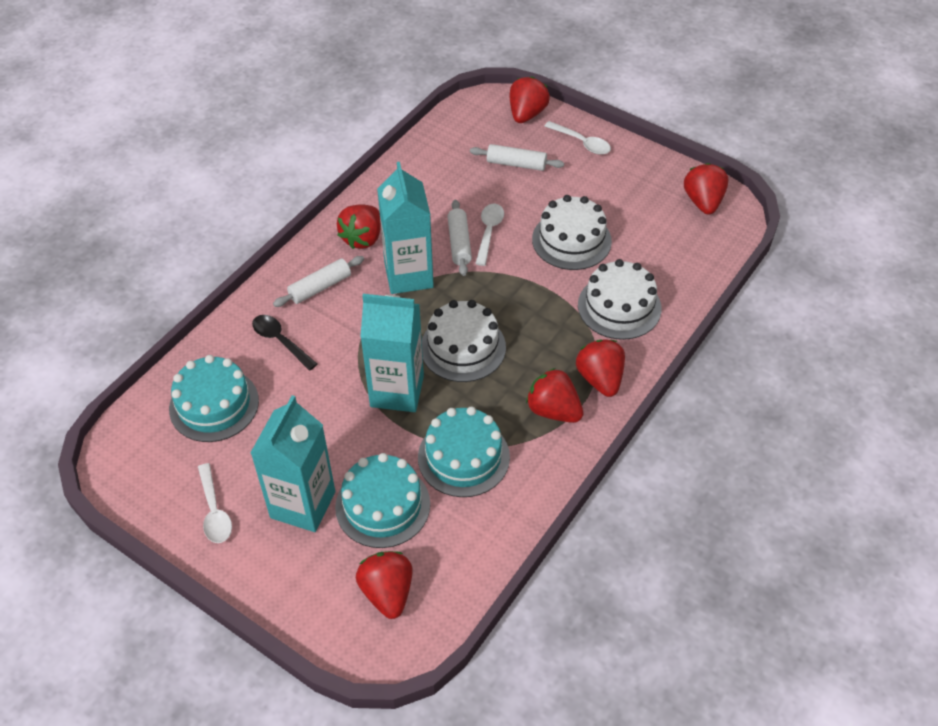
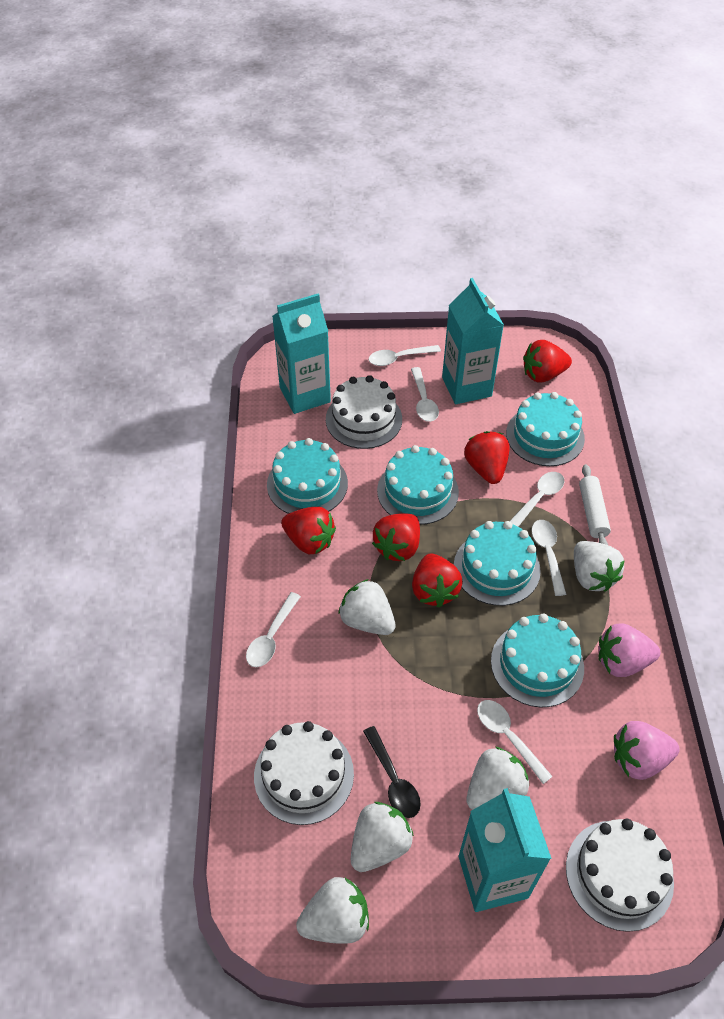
pink strawberry: 0 -> 2
red strawberry: 6 -> 5
turquoise cake: 3 -> 5
white rolling pin: 3 -> 1
white spoon: 3 -> 6
white strawberry: 0 -> 5

